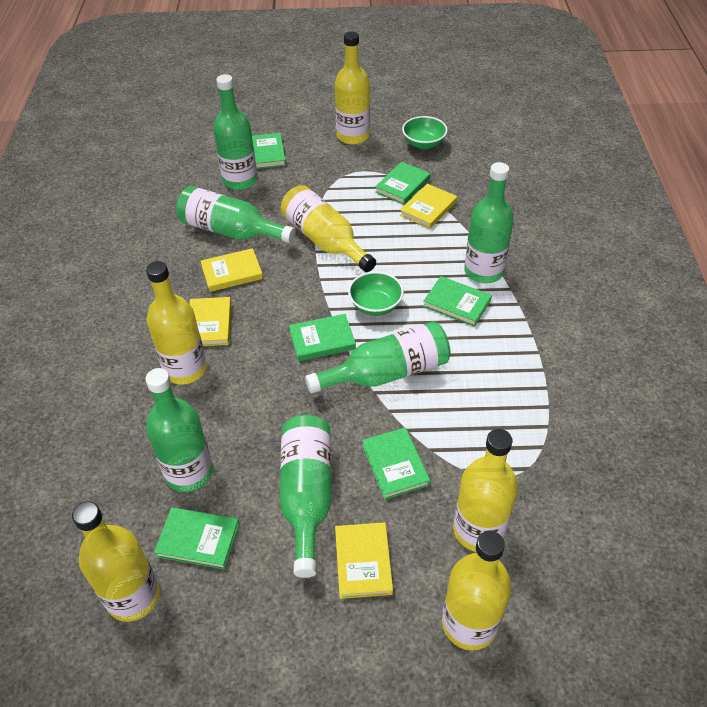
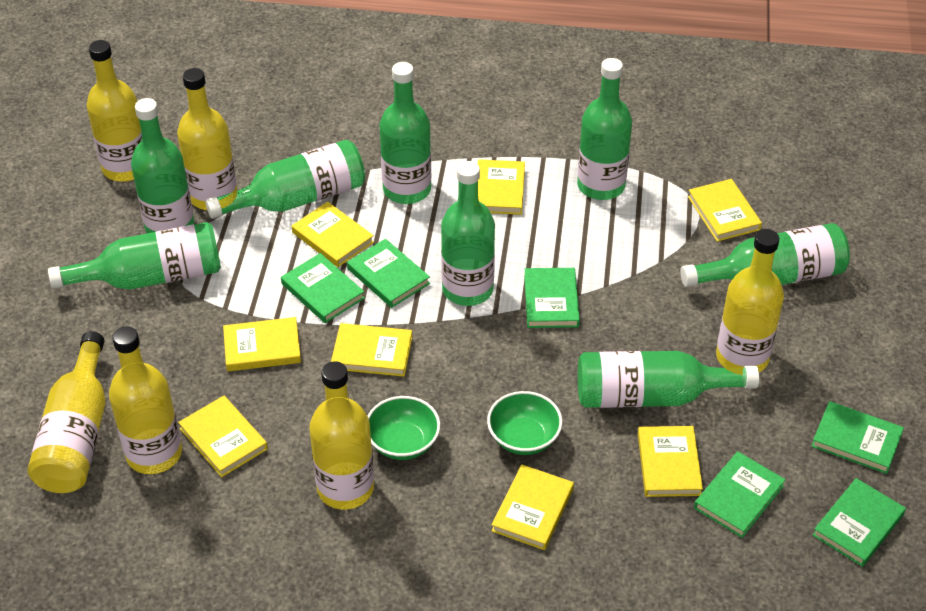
green bottle: 6 -> 8
yellow book: 4 -> 8

